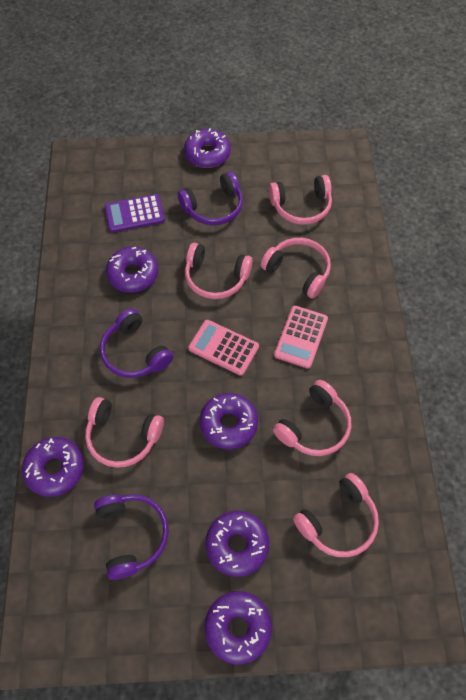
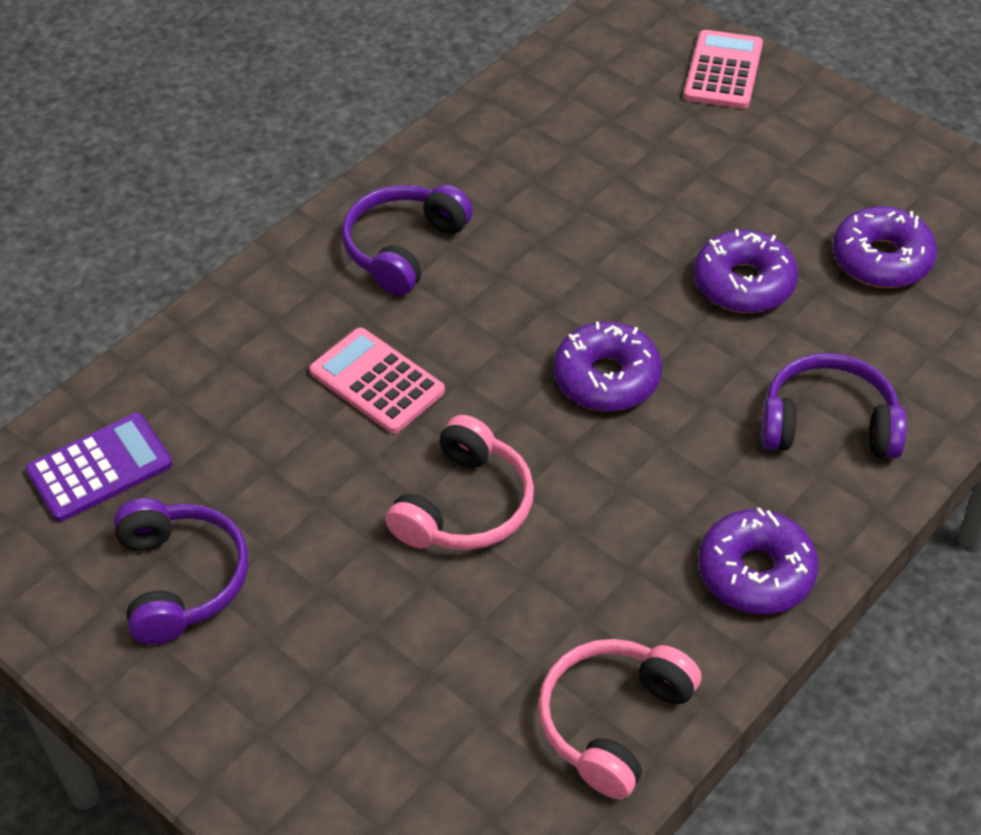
pink headphones: 6 -> 2
purple donut: 6 -> 4

